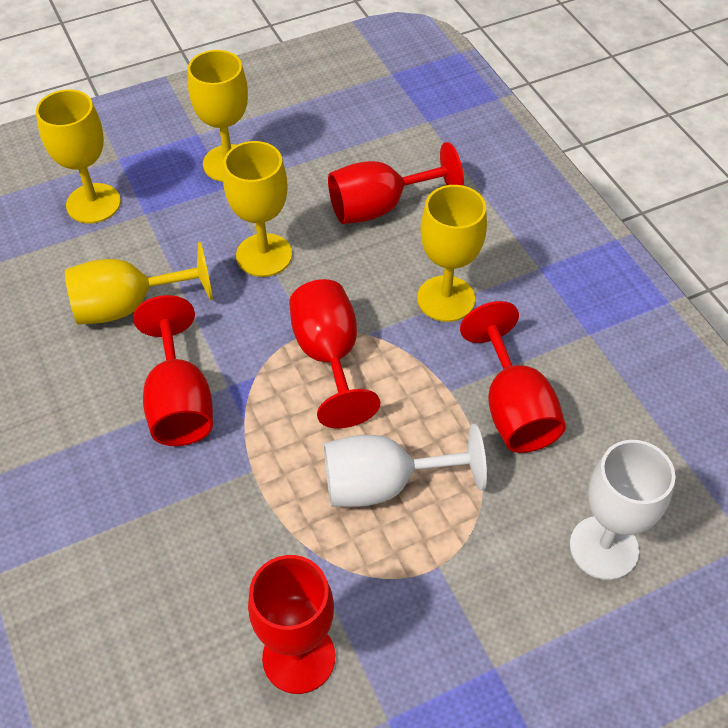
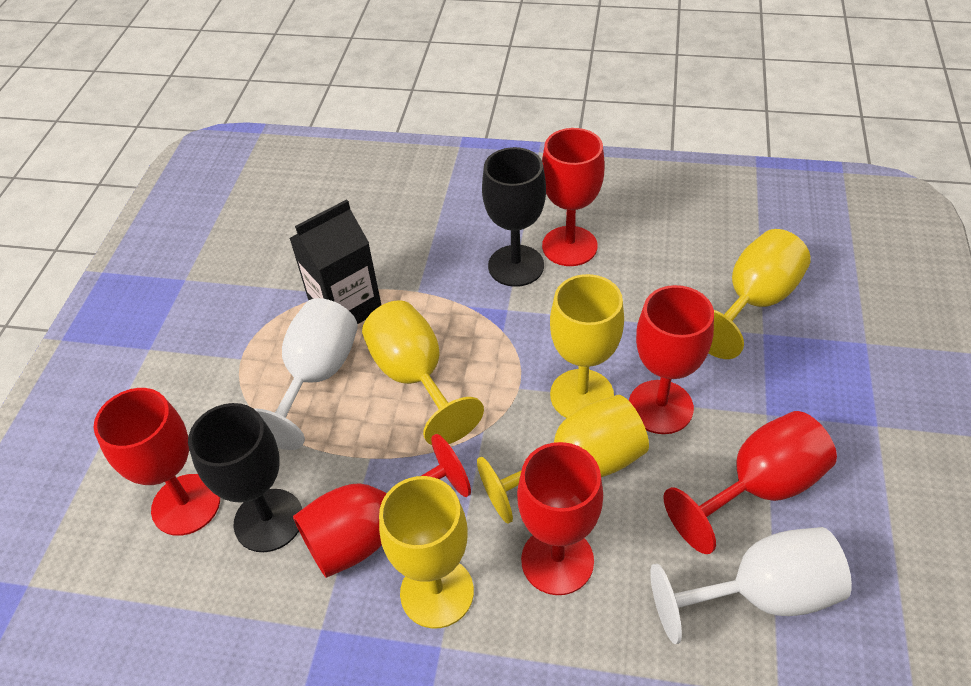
black carton: 0 -> 1
black goblet: 0 -> 2
red goblet: 5 -> 6

